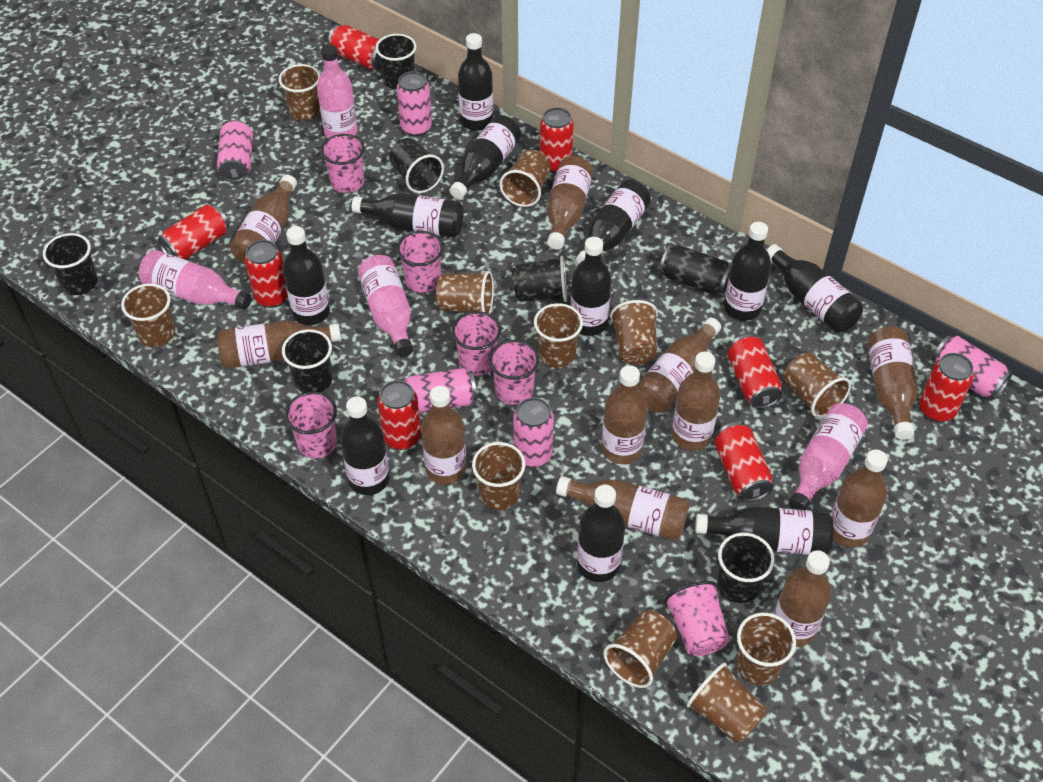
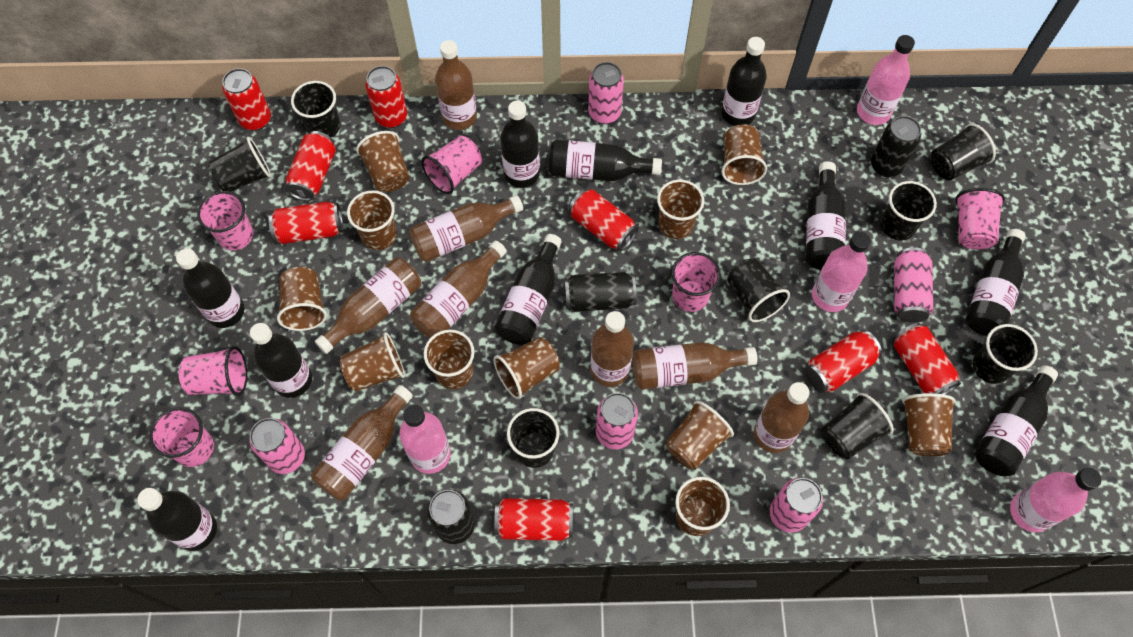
black bottle: 11 -> 10
black can: 1 -> 3
black cup: 6 -> 8
brown bottle: 11 -> 8

